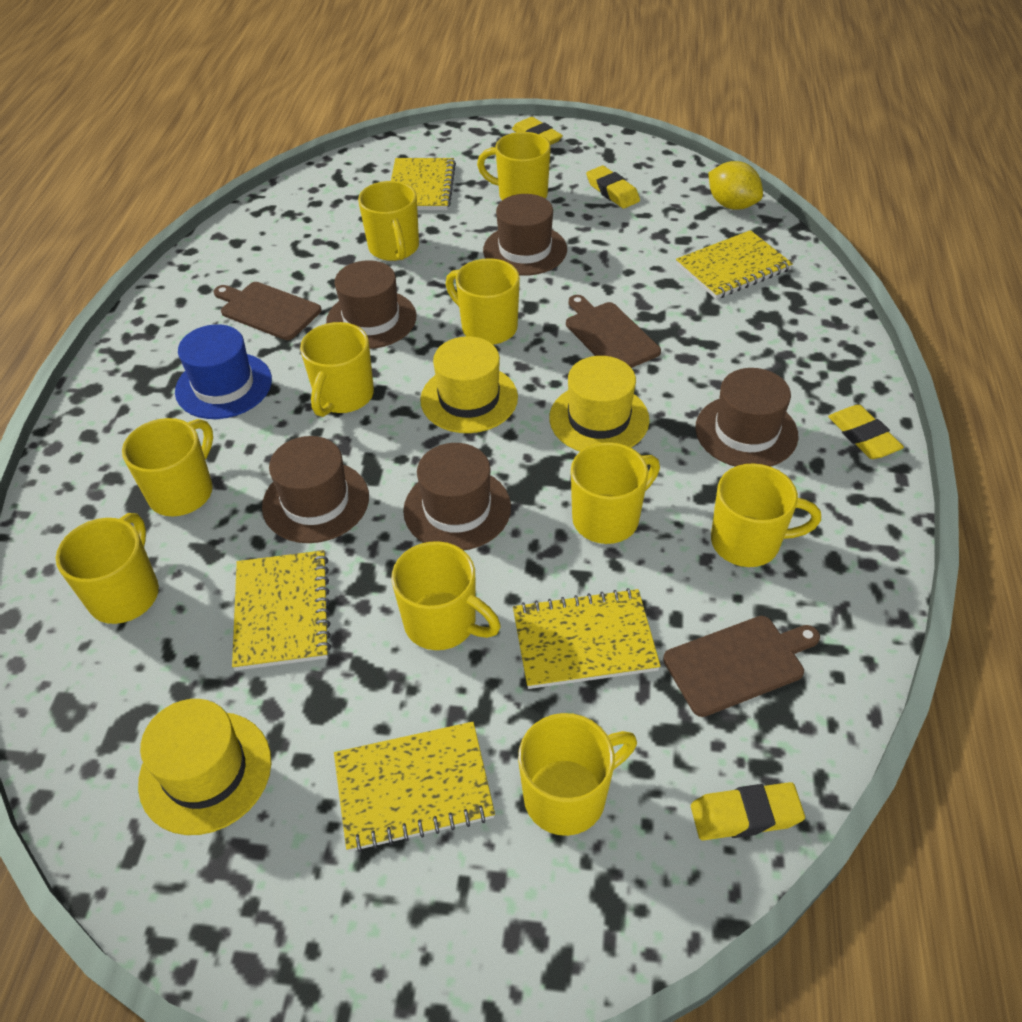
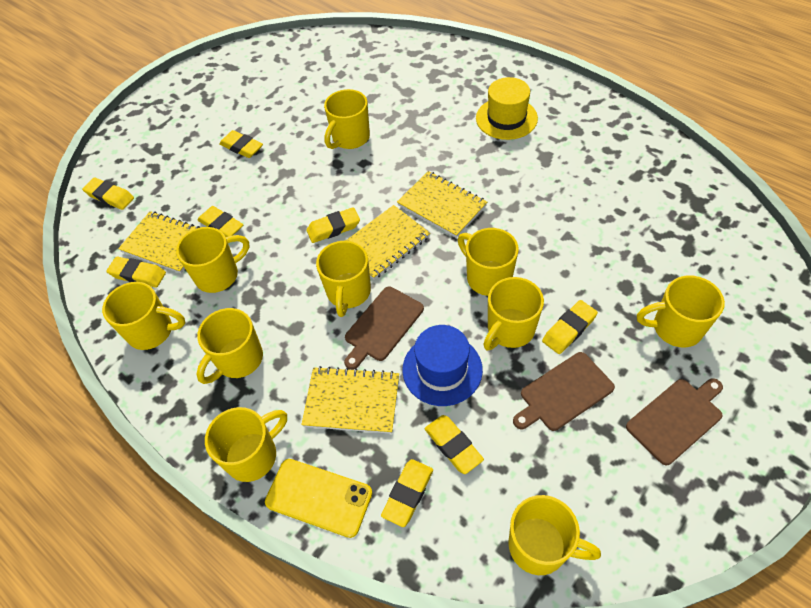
brown hat: 5 -> 0
yellow eraser: 4 -> 8
yellow hat: 3 -> 1
yellow lemon: 1 -> 0
yellow notebook: 5 -> 4
yellow phone: 0 -> 1

